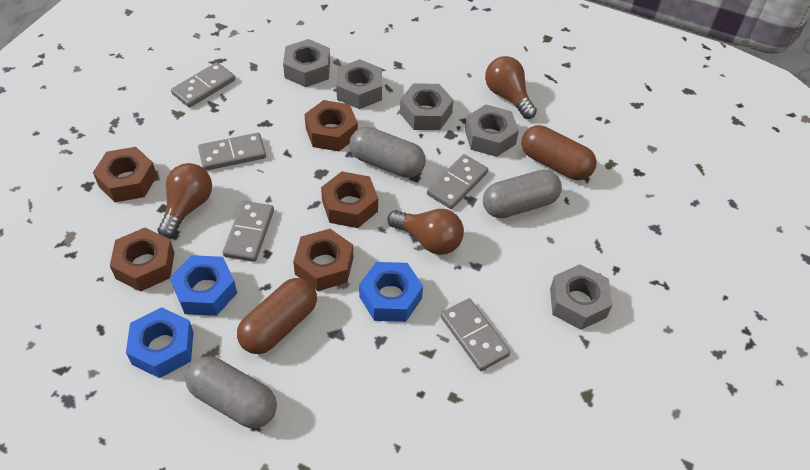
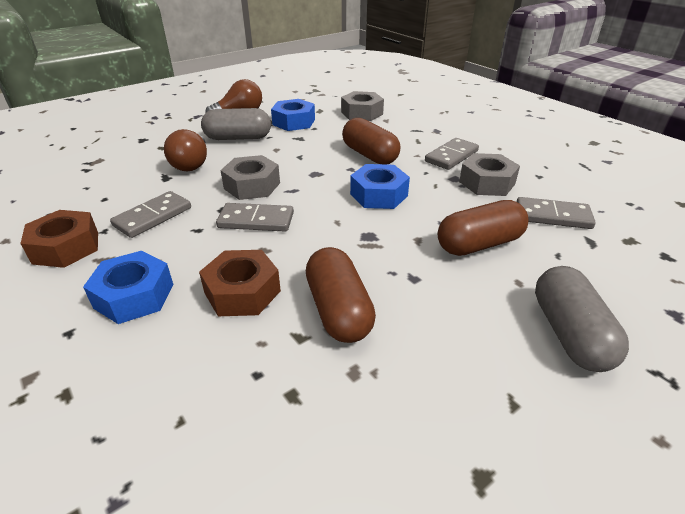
brown capsule: 2 -> 3
brown light bulb: 3 -> 2
brown nut: 5 -> 2
grey capsule: 3 -> 2
grey domino: 5 -> 4
grey nut: 5 -> 3

